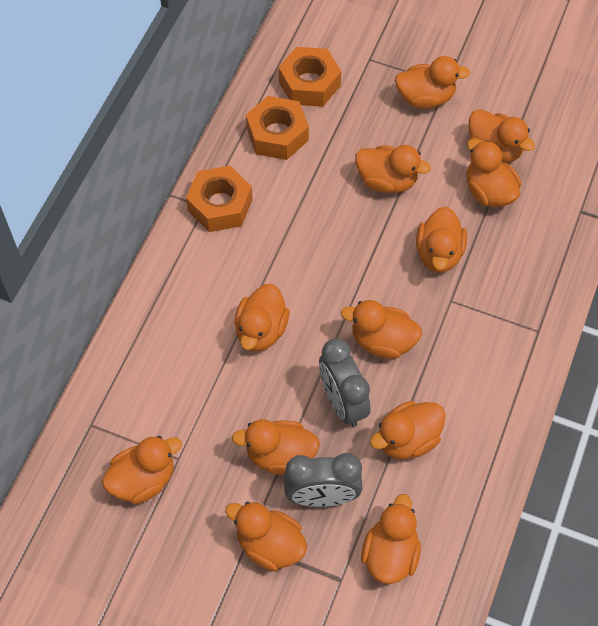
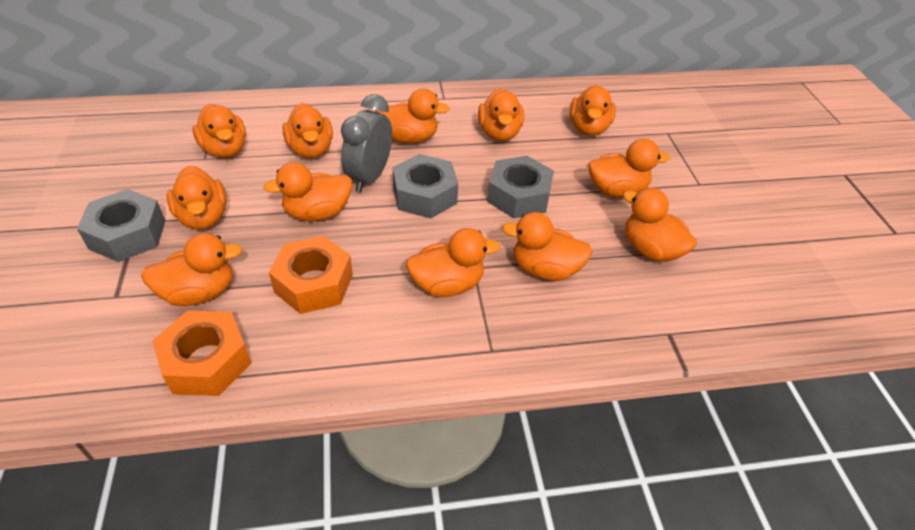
grey clock: 2 -> 1
grey nut: 0 -> 3
orange nut: 3 -> 2

